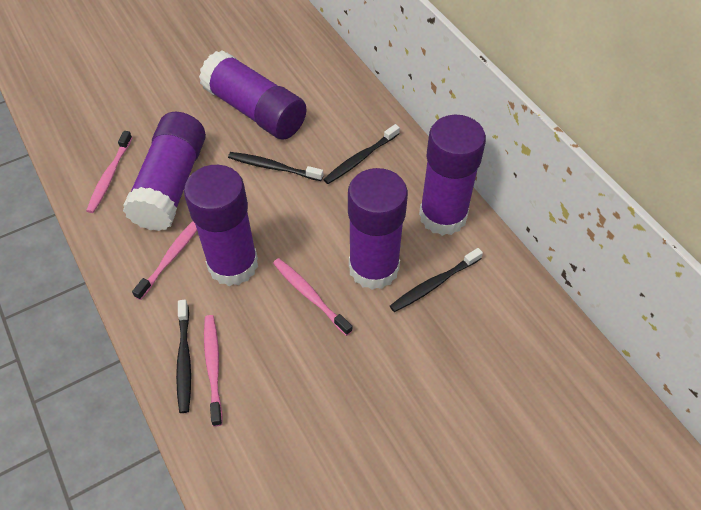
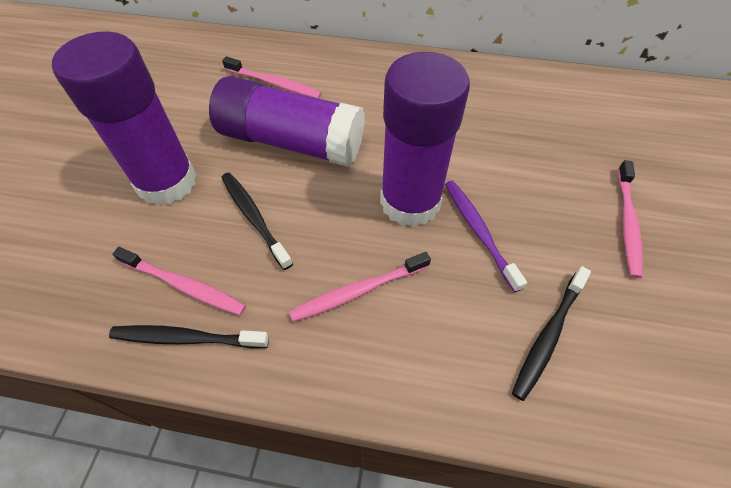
black toothbrush: 4 -> 3
purple glue stick: 5 -> 3
purple toothbrush: 0 -> 1

